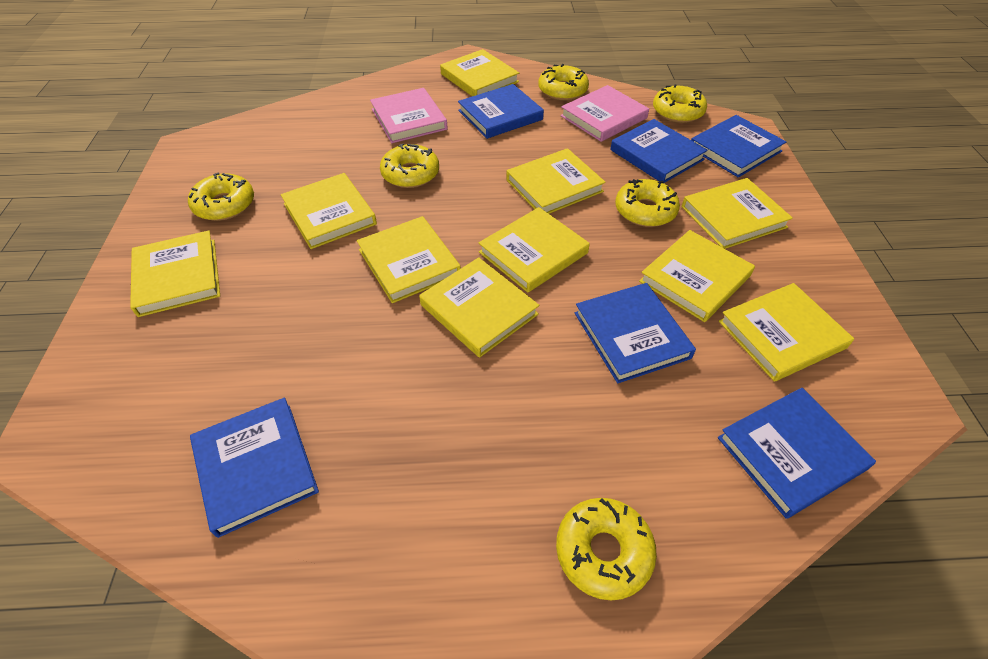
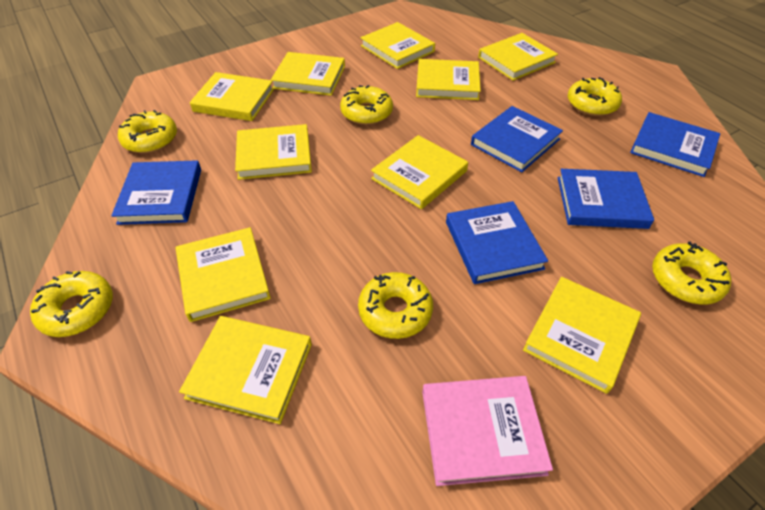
blue book: 6 -> 5
pink book: 2 -> 1

